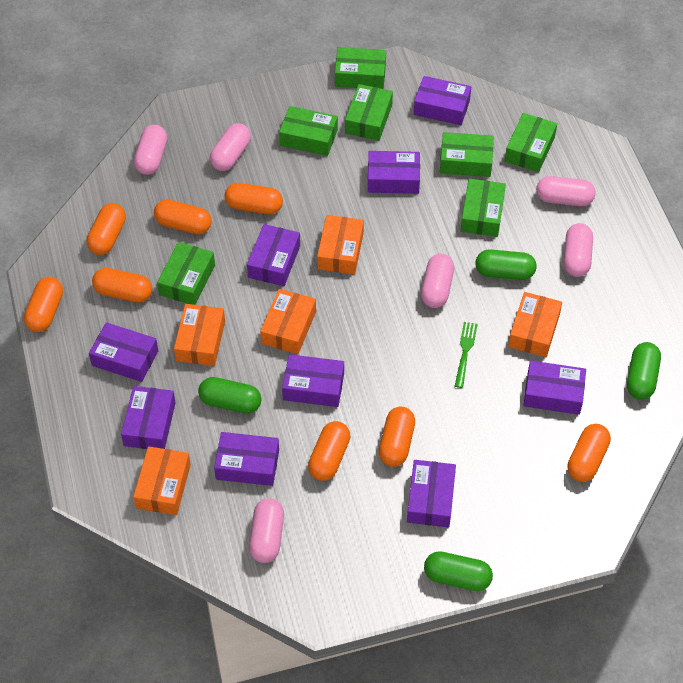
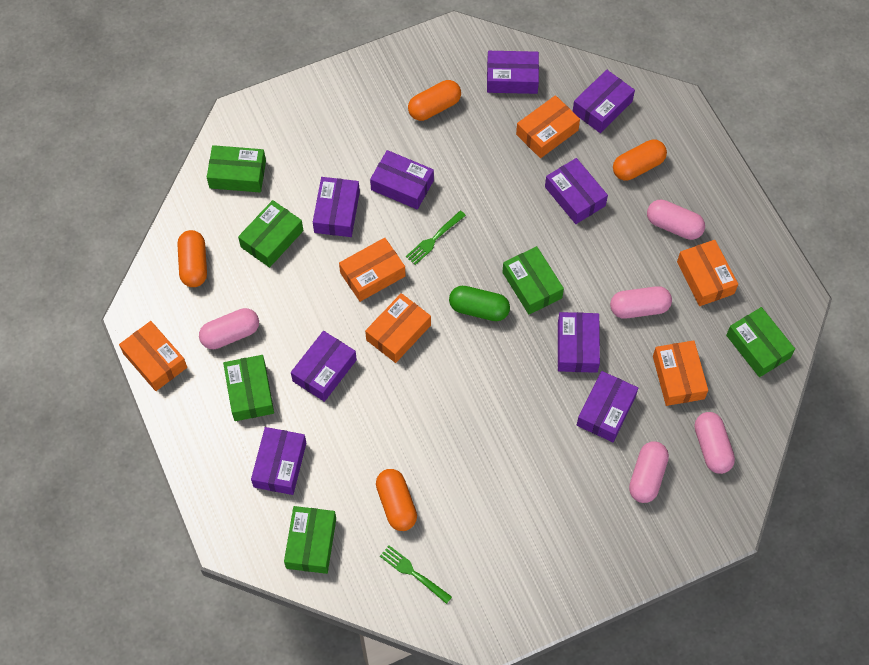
green box: 7 -> 6
green capsule: 4 -> 1
green fork: 1 -> 2
orange box: 5 -> 6
orange capsule: 8 -> 4
pink capsule: 6 -> 5

